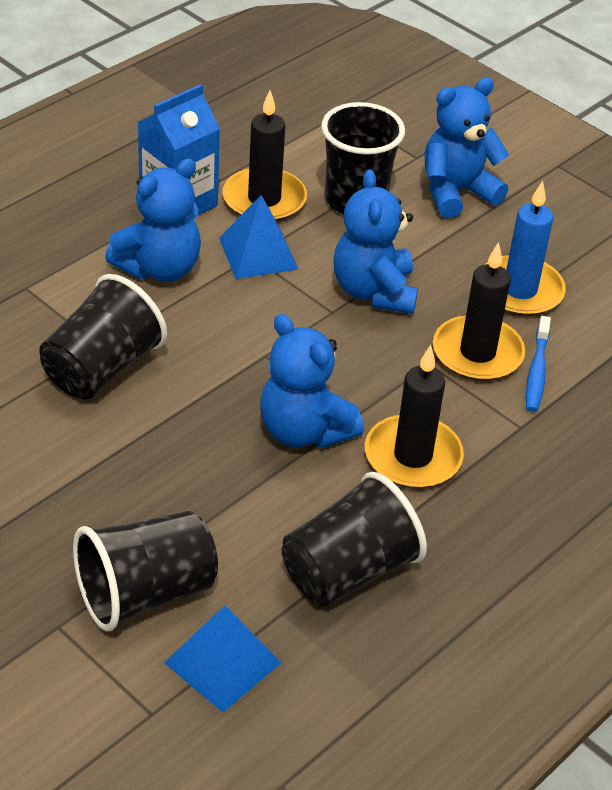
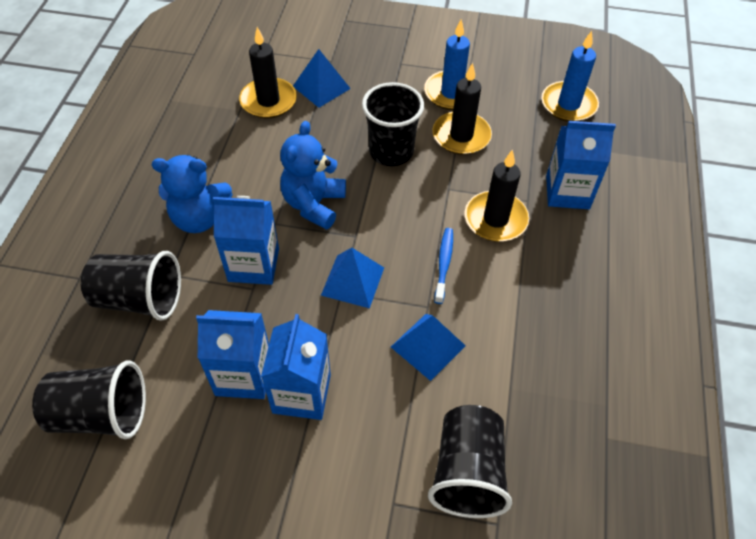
blue candle: 1 -> 2
blue carton: 1 -> 4
blue pyramid: 2 -> 3
blue teddy bear: 4 -> 2

